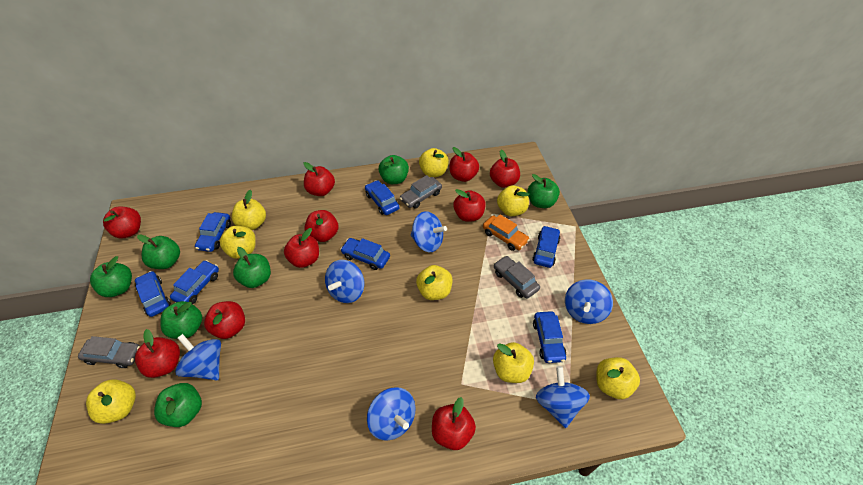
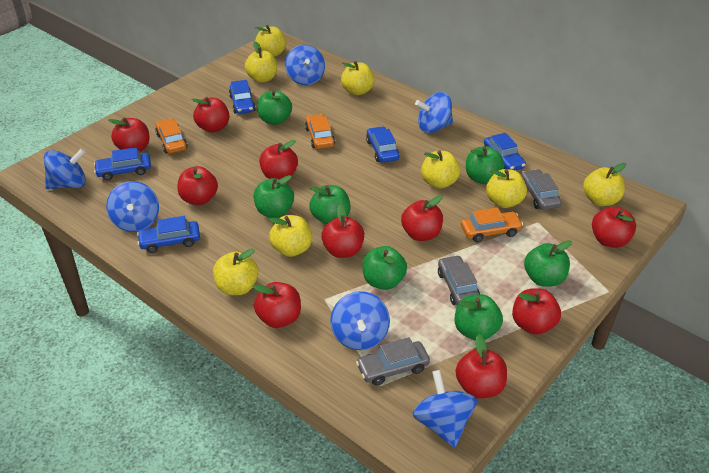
blue car: 7 -> 5
orange car: 1 -> 3

